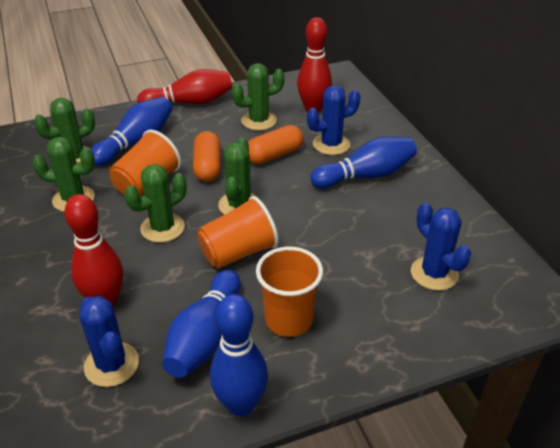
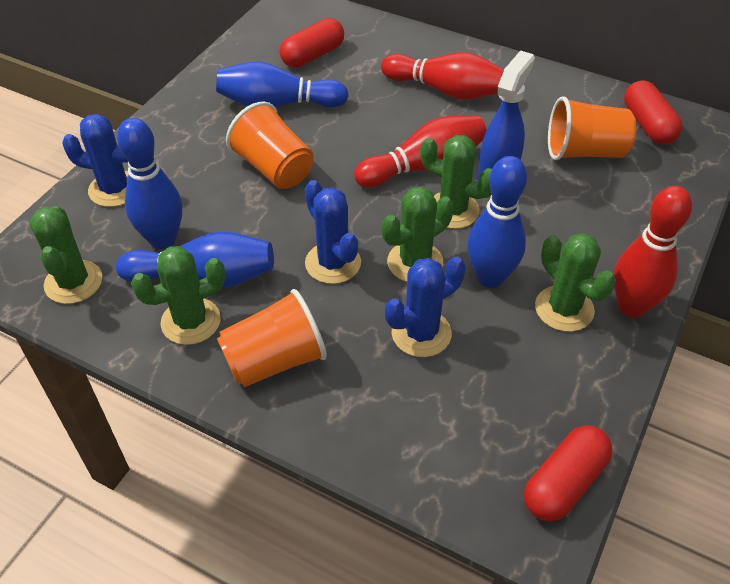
blue spray bottle: 0 -> 1
orange capsule: 2 -> 0
red capsule: 0 -> 3

